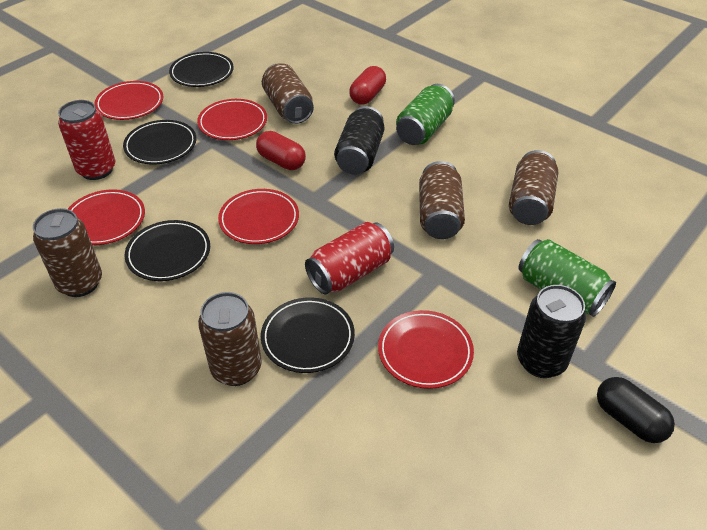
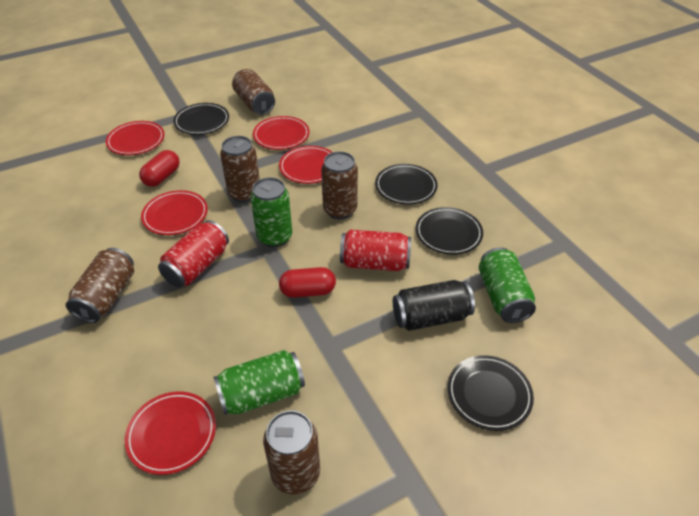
black can: 2 -> 1
black capsule: 1 -> 0
green can: 2 -> 3

